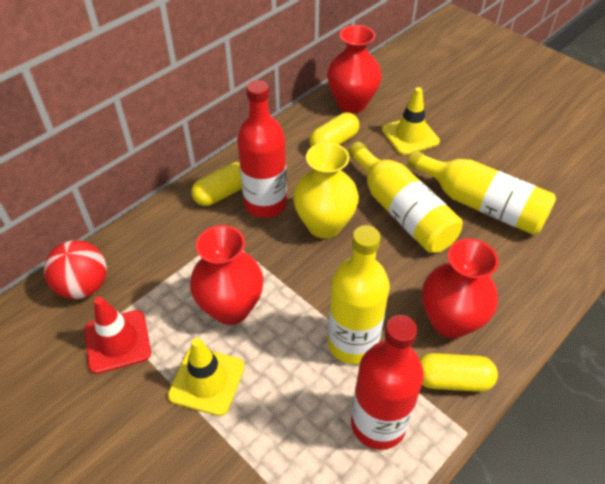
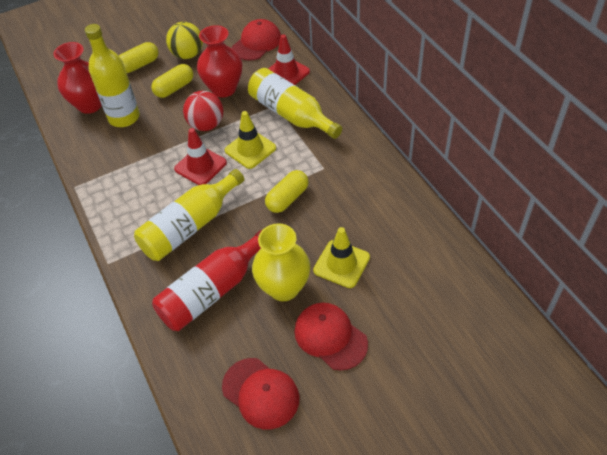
red bottle: 2 -> 1
red cap: 0 -> 3
red traffic cone: 1 -> 2
red vase: 3 -> 2
yellow ball: 0 -> 1

